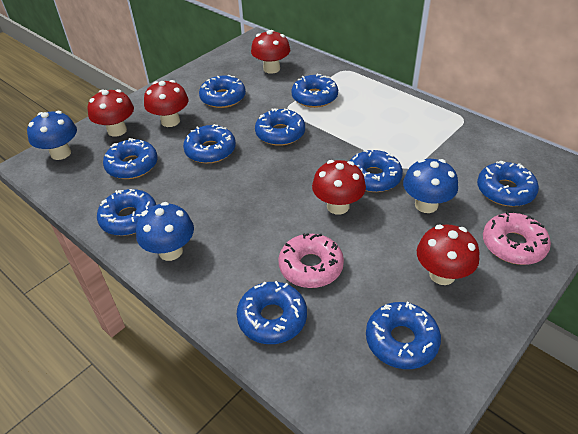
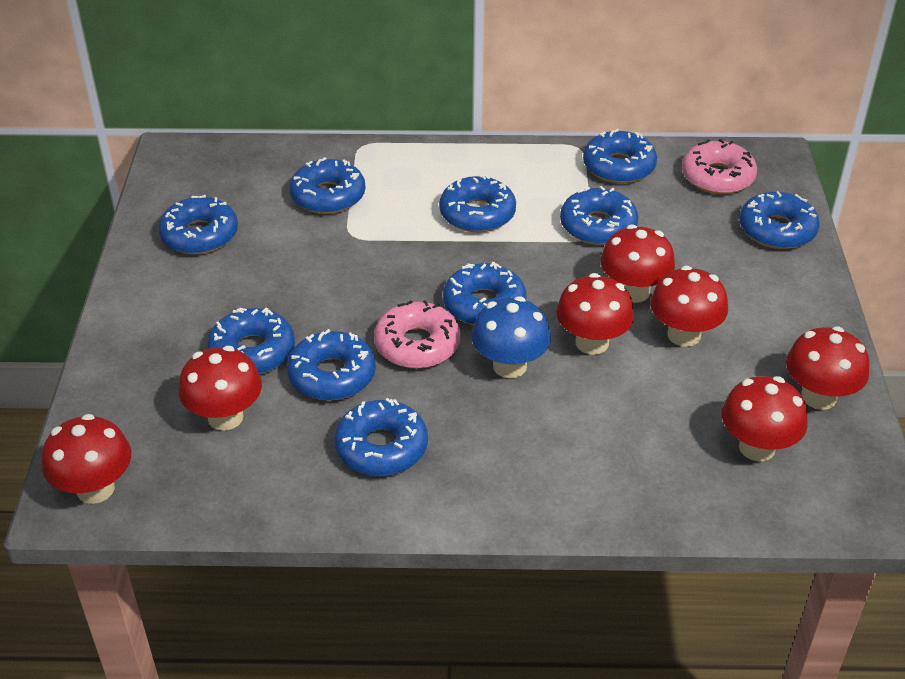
blue mushroom: 3 -> 1
red mushroom: 5 -> 7

